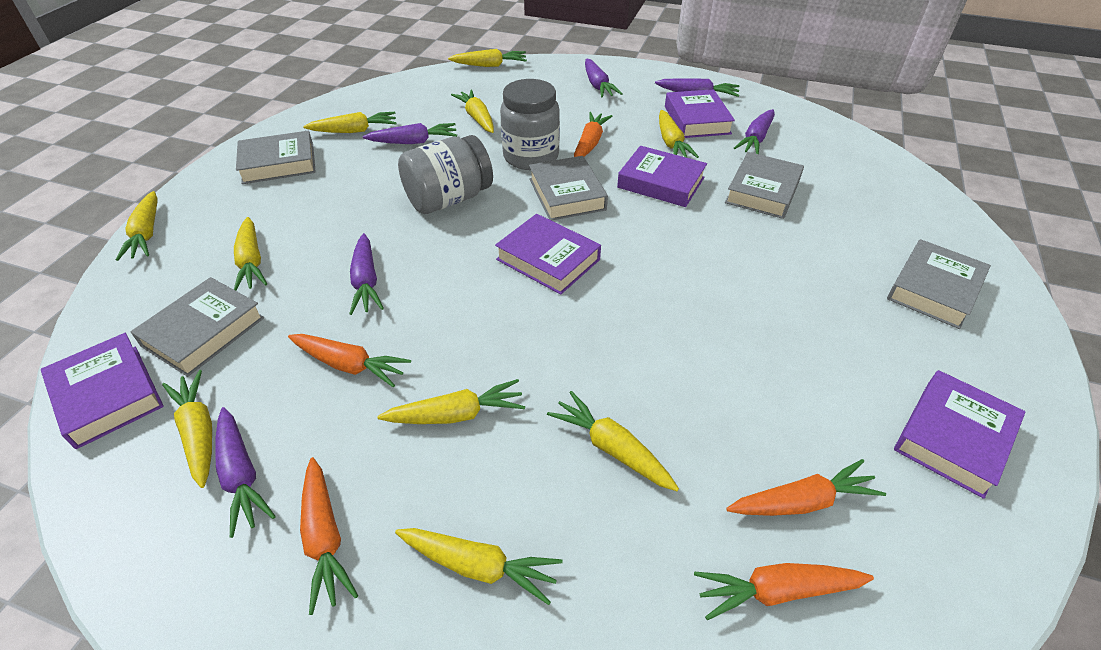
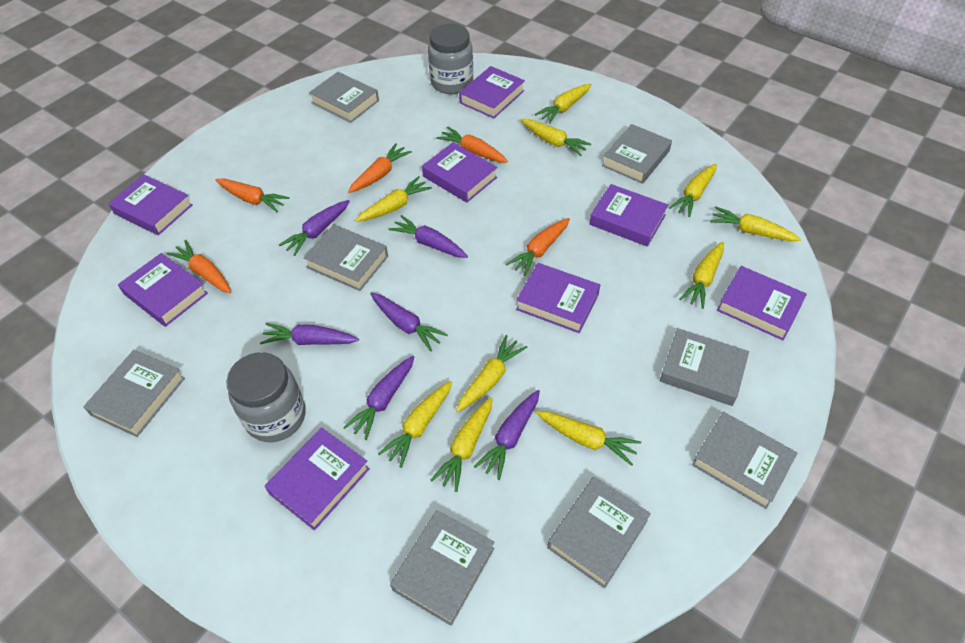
grey book: 5 -> 8
purple book: 5 -> 8

